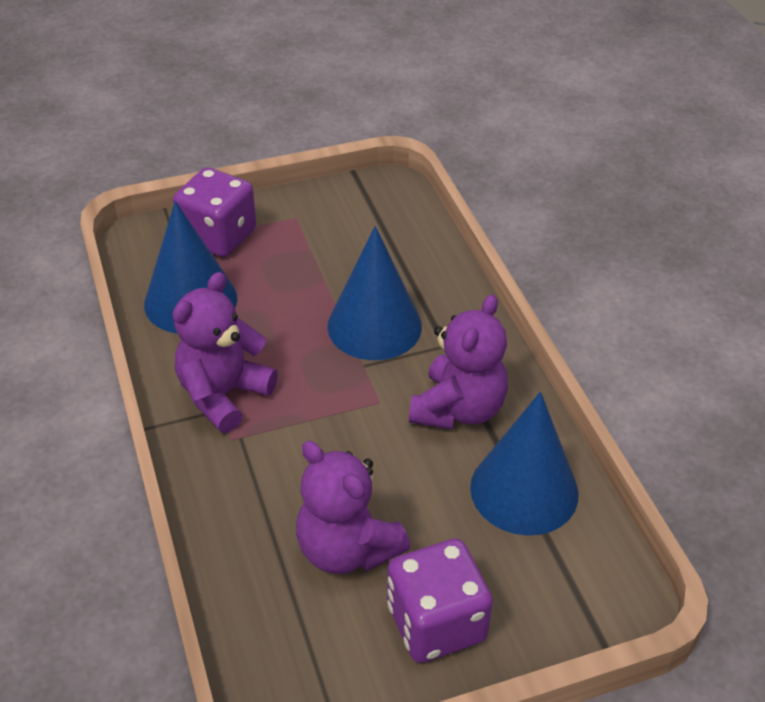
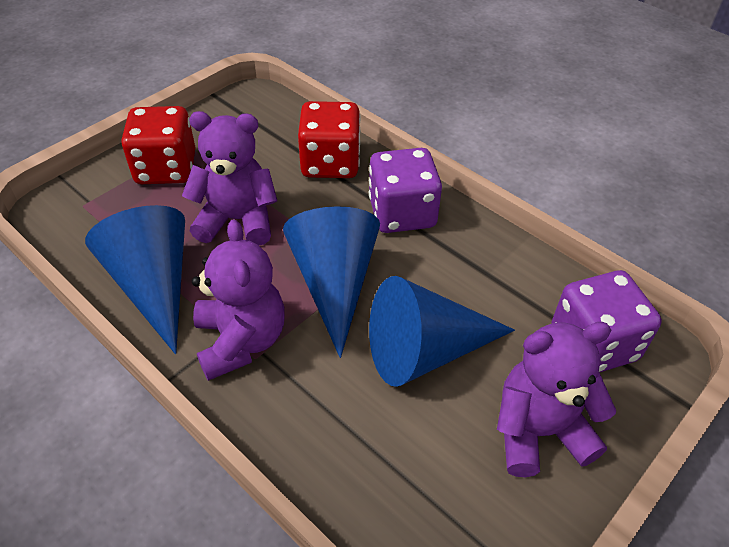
red dice: 0 -> 2

